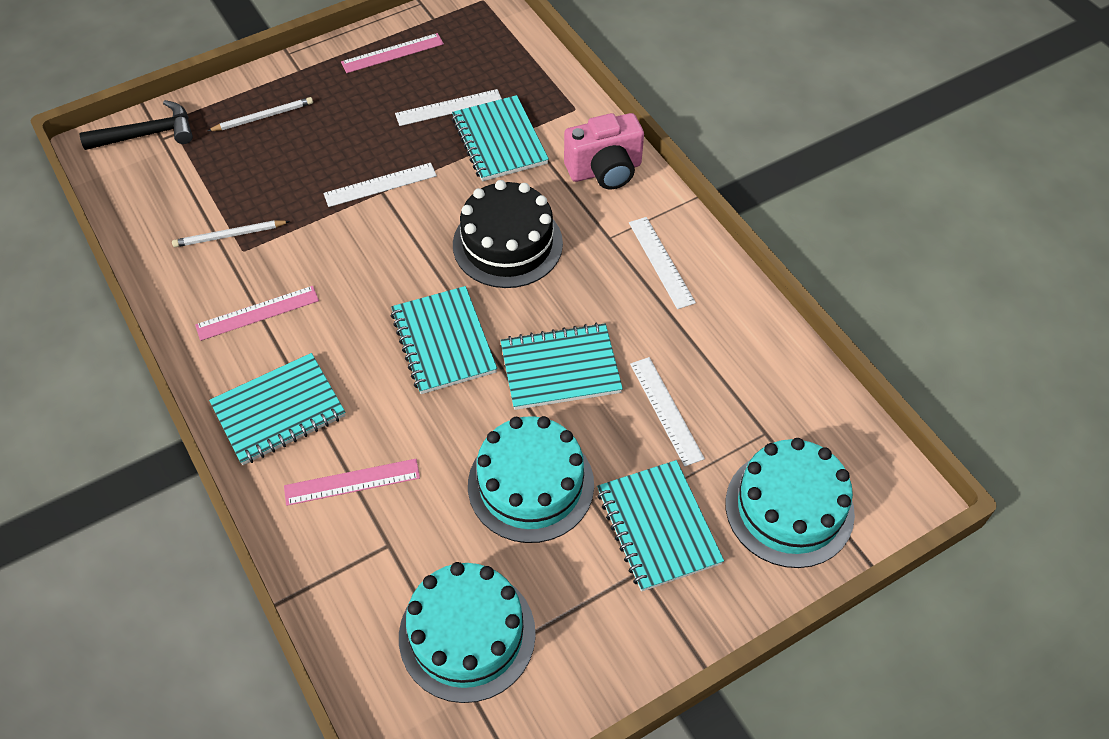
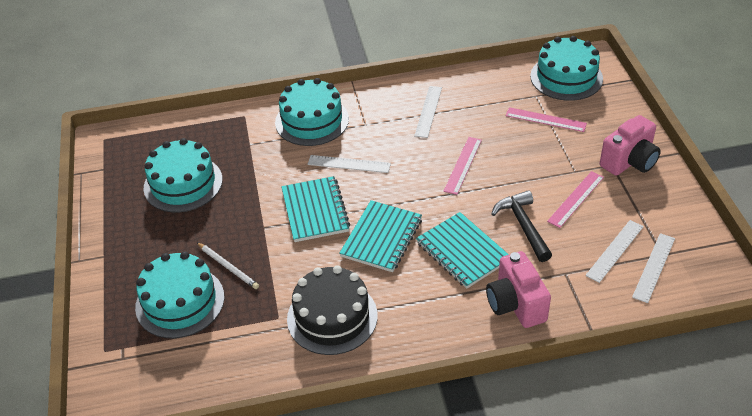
pink camera: 1 -> 2
turquoise cake: 3 -> 4
turquoise notebook: 5 -> 3
white pencil: 2 -> 1

